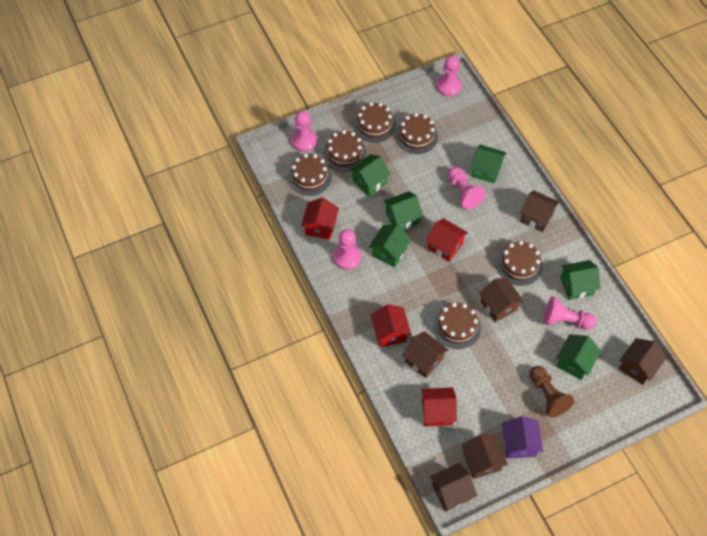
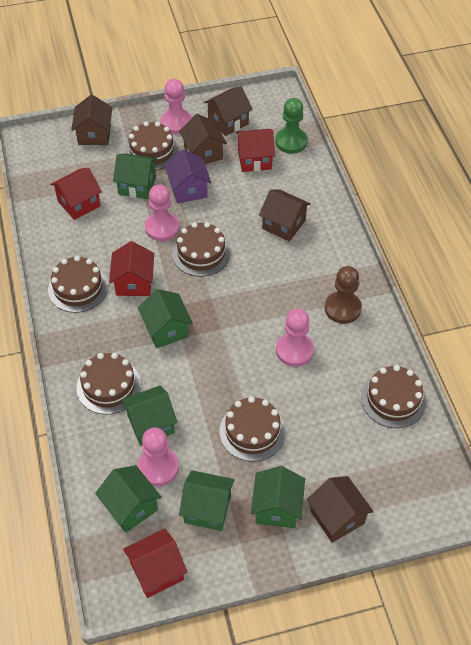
brown house: 6 -> 5
green pawn: 0 -> 1
pink pawn: 5 -> 4

